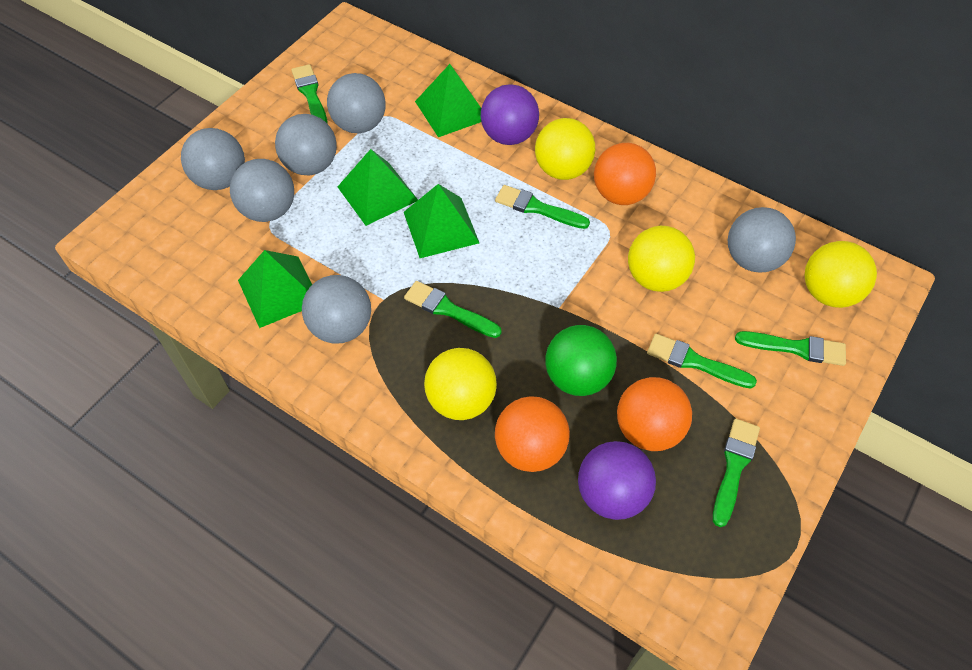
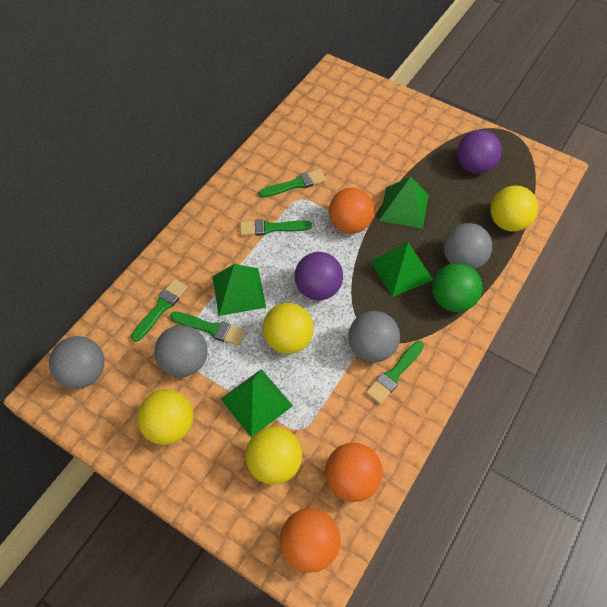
green brush: 6 -> 5
grey ball: 6 -> 4

